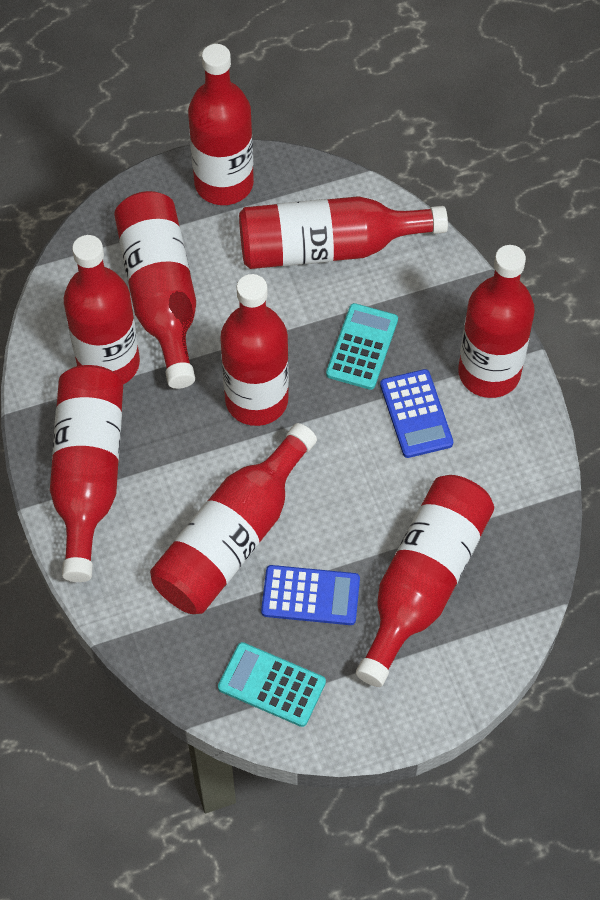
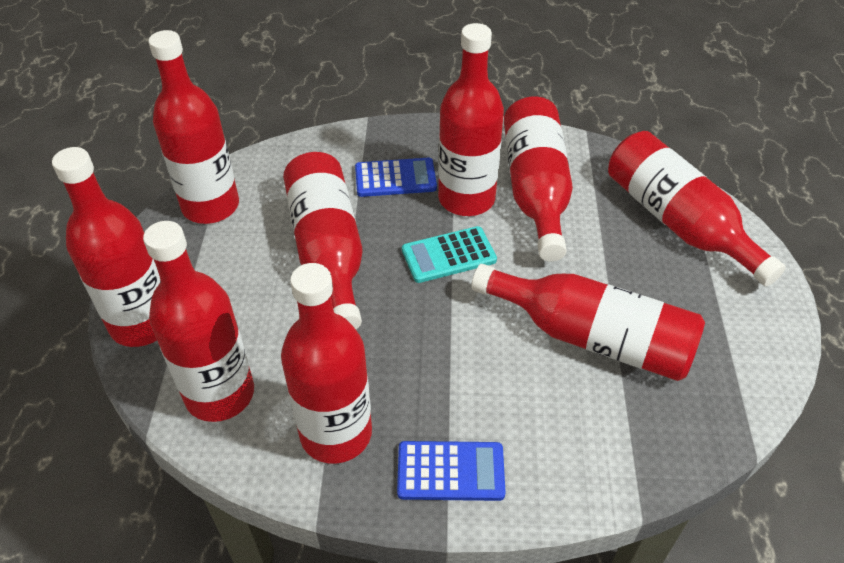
turquoise calculator: 2 -> 1

